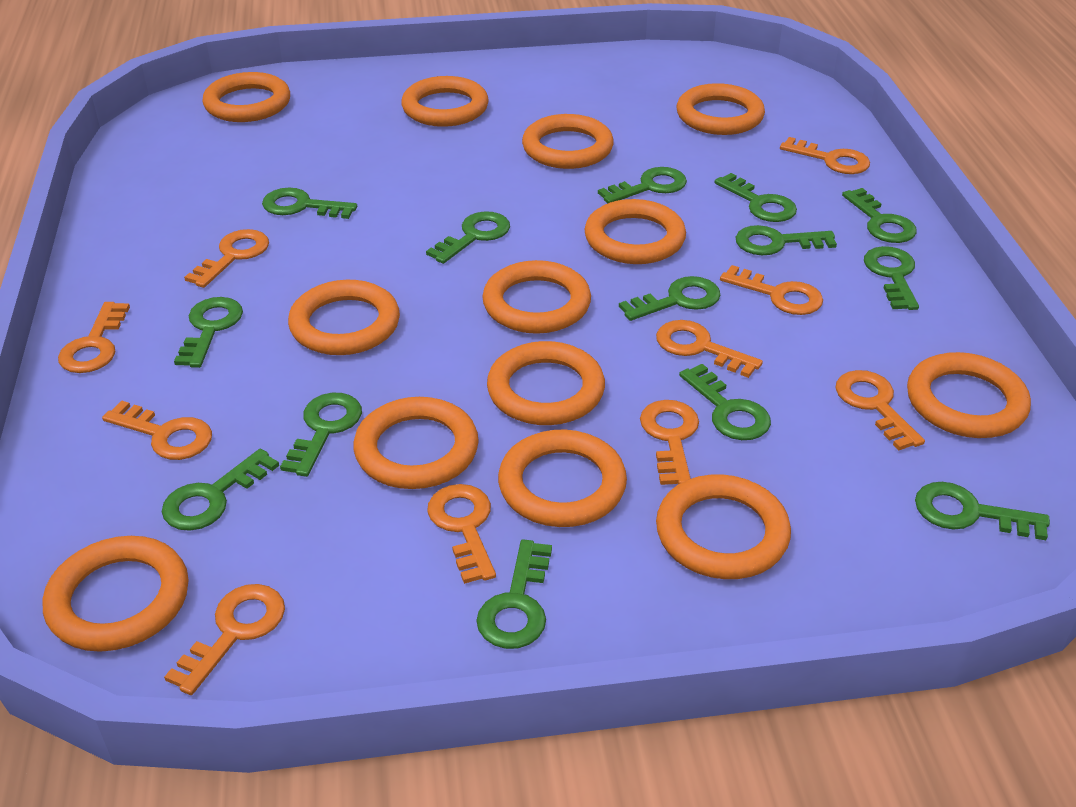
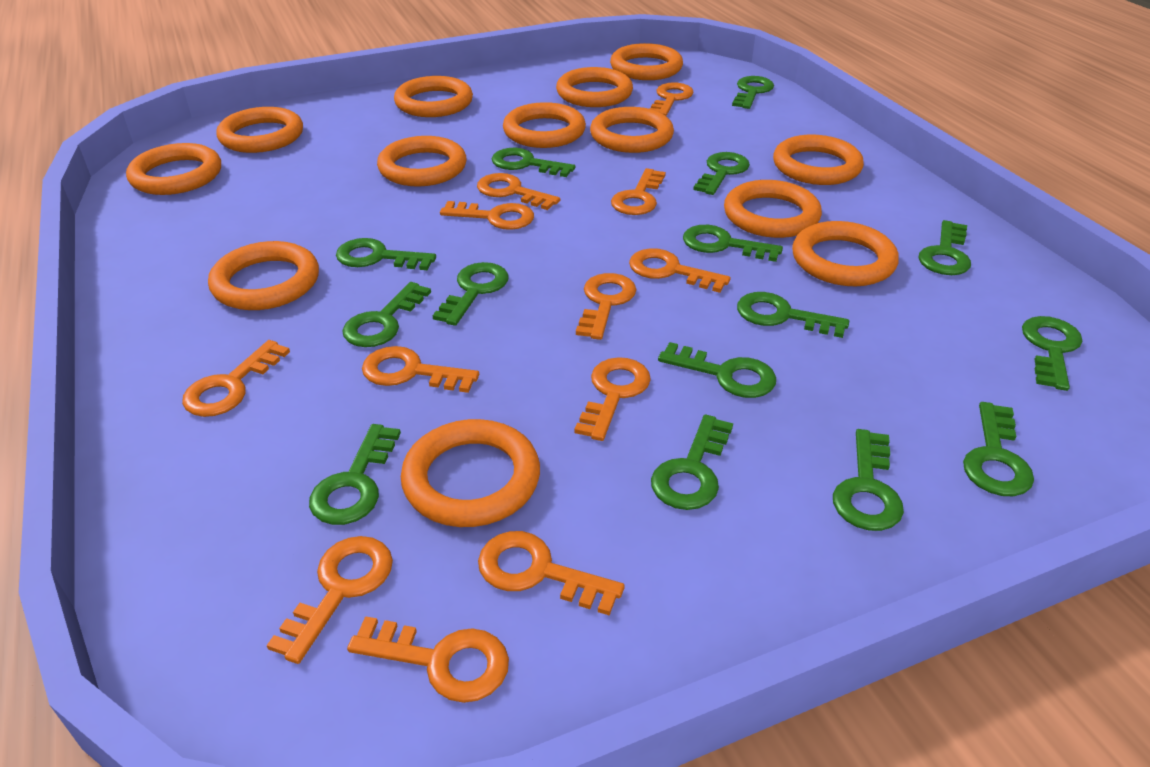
green key: 14 -> 15
orange key: 10 -> 12

